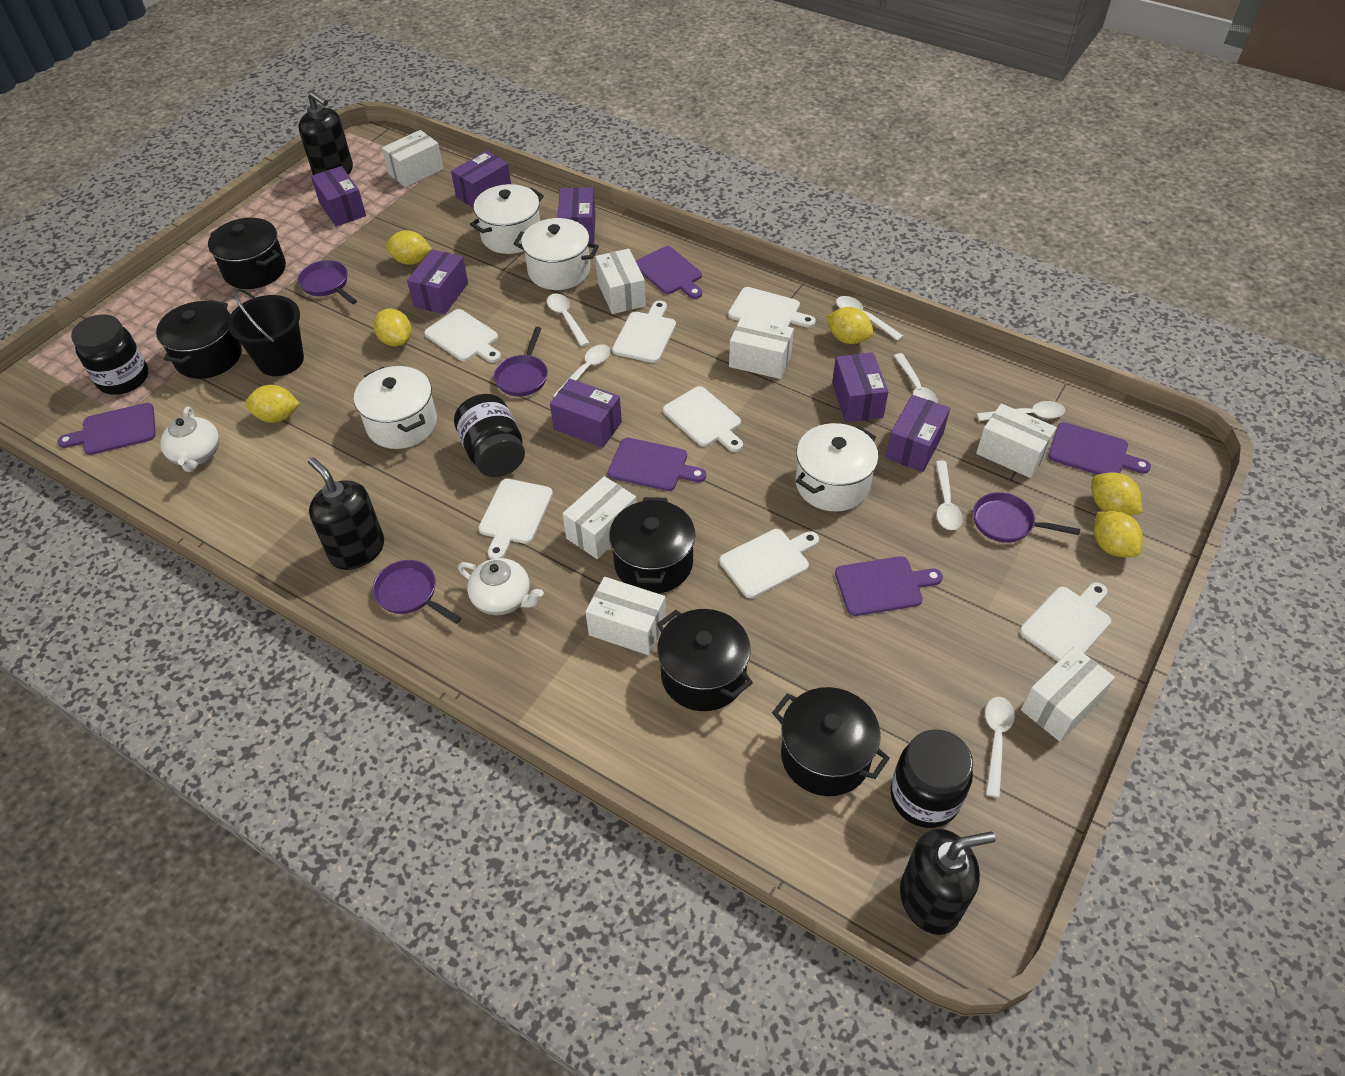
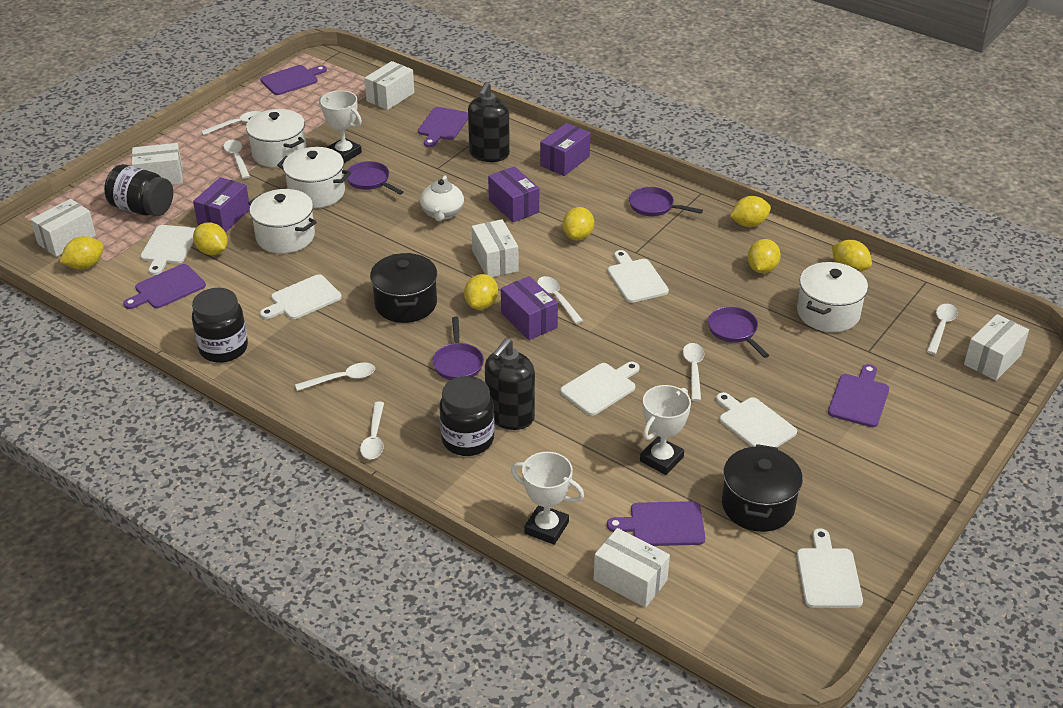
black bucket: 1 -> 0
black pot: 5 -> 2
black soap dispenser: 3 -> 2
purple box: 7 -> 4
white box: 7 -> 6
white cutting board: 7 -> 6
white teapot: 2 -> 1
white trophy: 0 -> 3
yellow lemon: 6 -> 7

